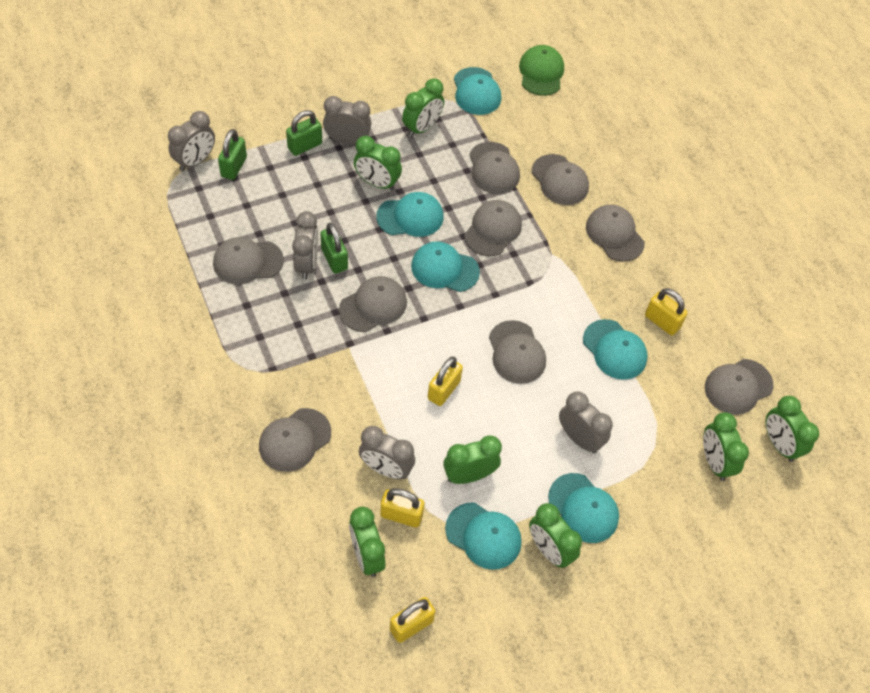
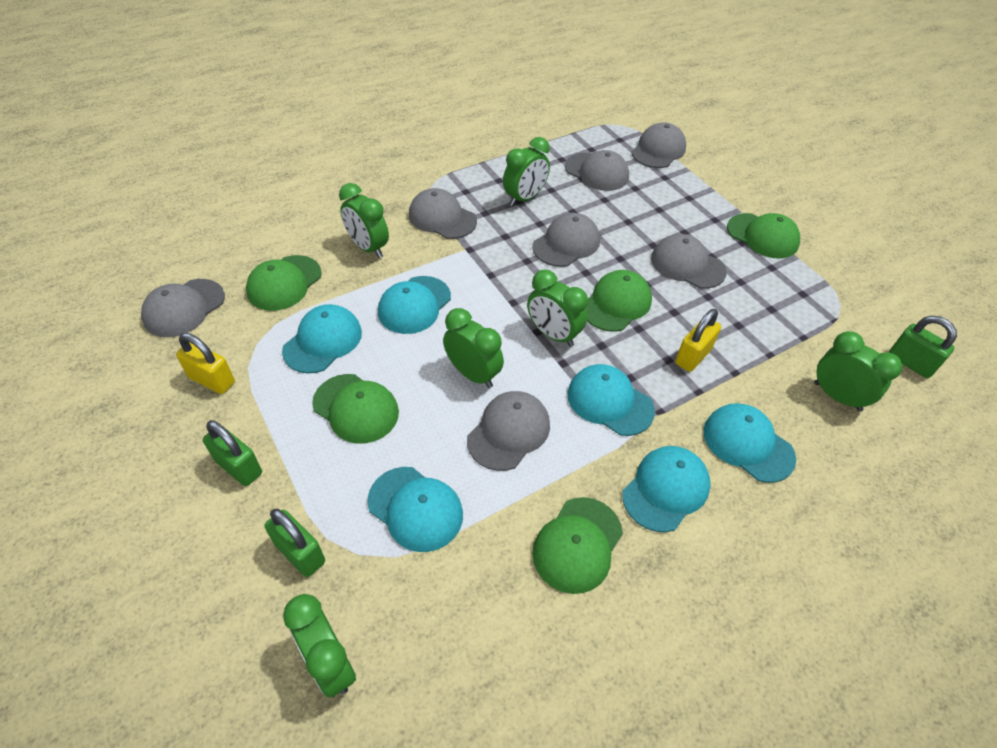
green cap: 1 -> 5
green clock: 7 -> 6
grey cap: 9 -> 7
grey clock: 5 -> 0
yellow padlock: 4 -> 2

